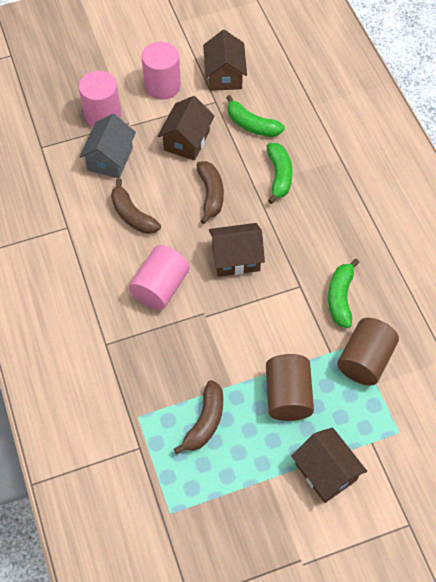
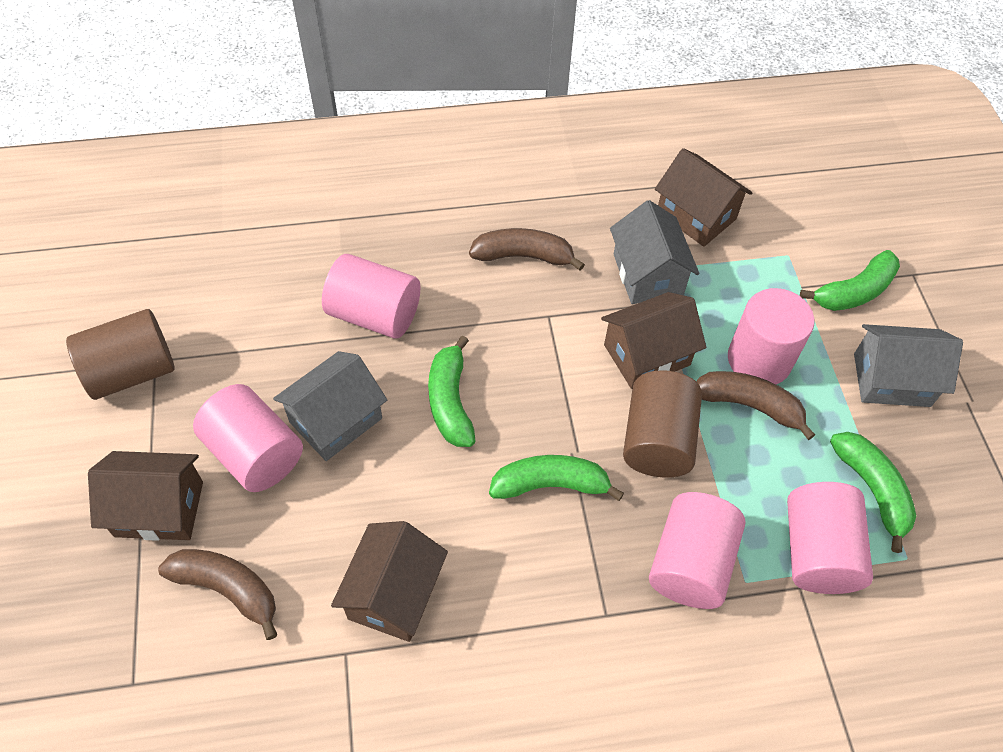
green banana: 3 -> 4
grey house: 1 -> 3
pink cylinder: 3 -> 5

